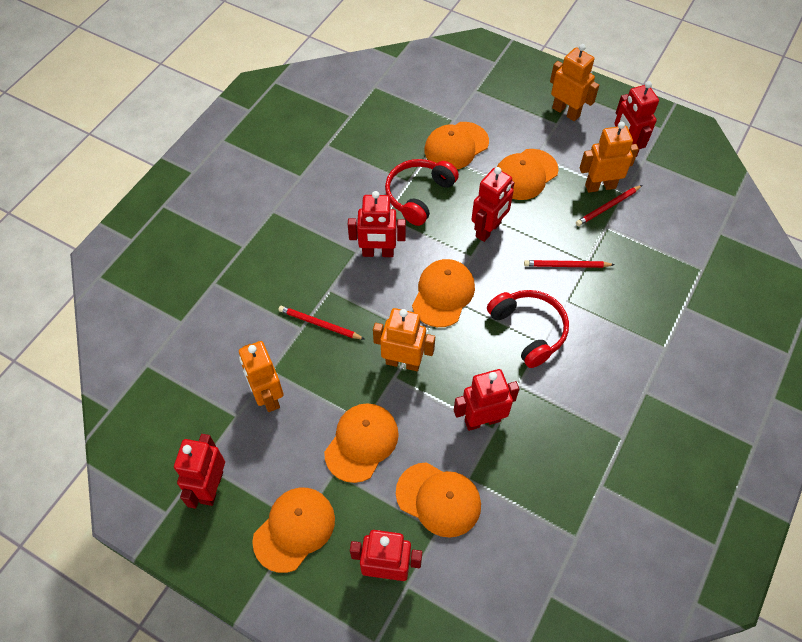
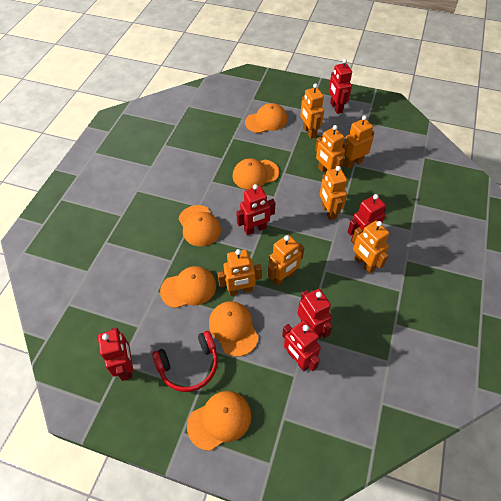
orange robot: 4 -> 7
red headphones: 2 -> 1
red pencil: 3 -> 0

